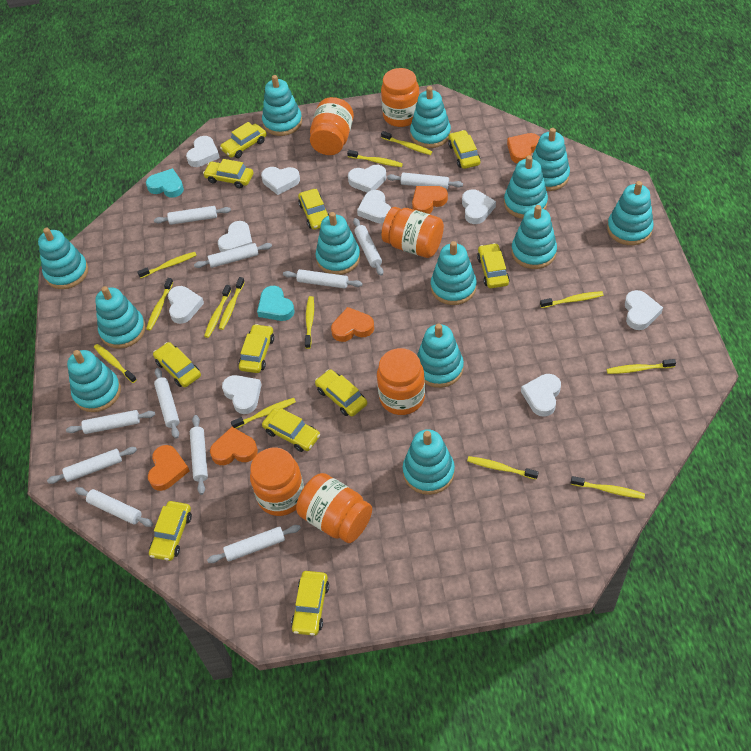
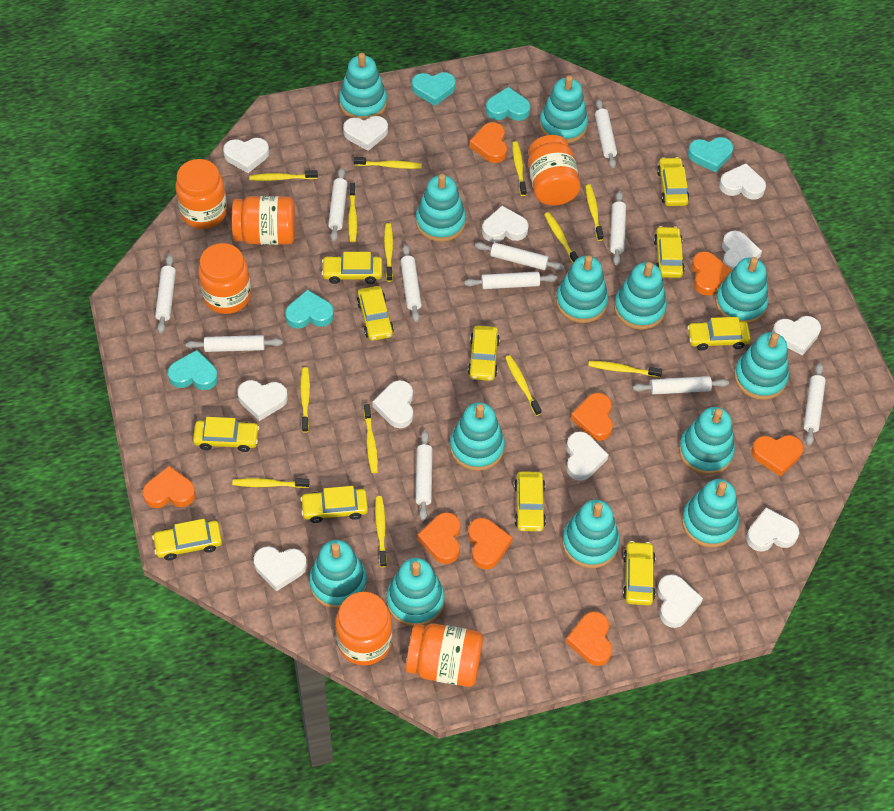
orange heart: 5 -> 8
turquoise heart: 2 -> 5
white heart: 10 -> 12

